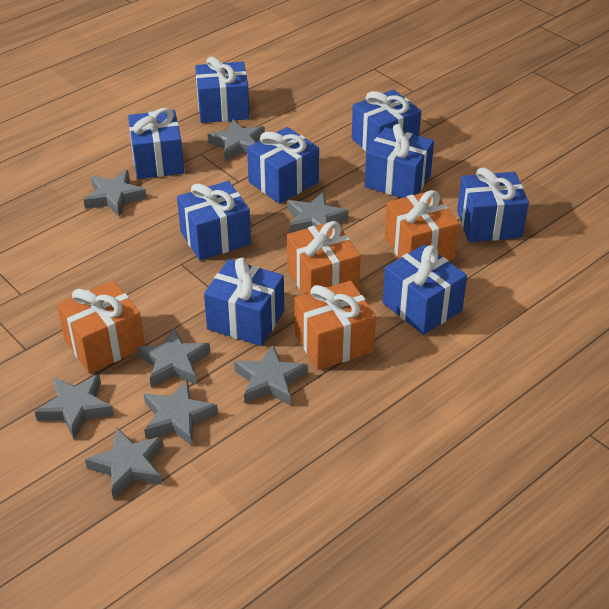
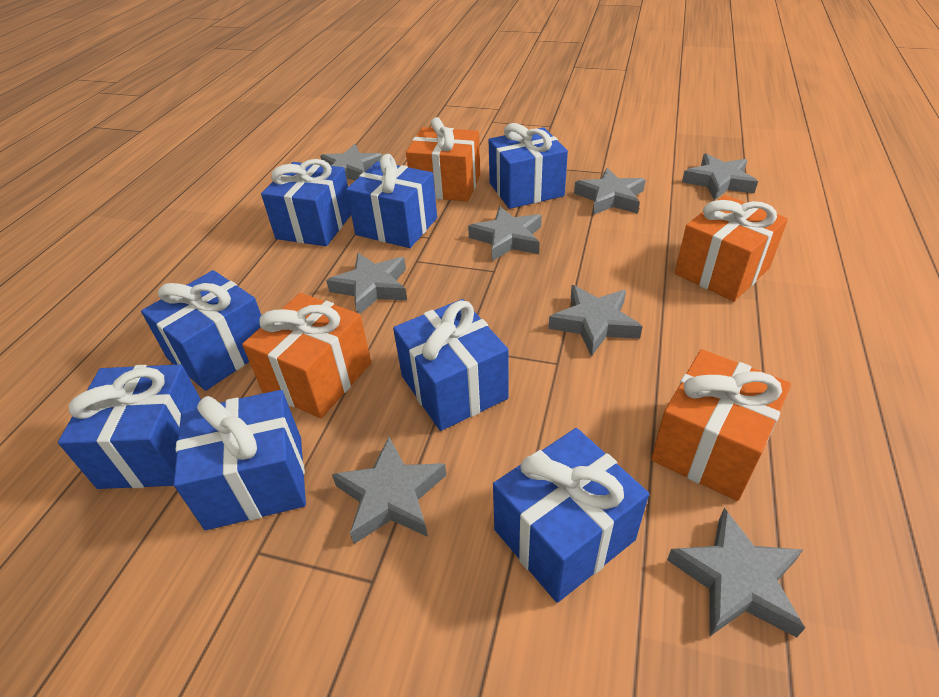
blue gift: 9 -> 8

